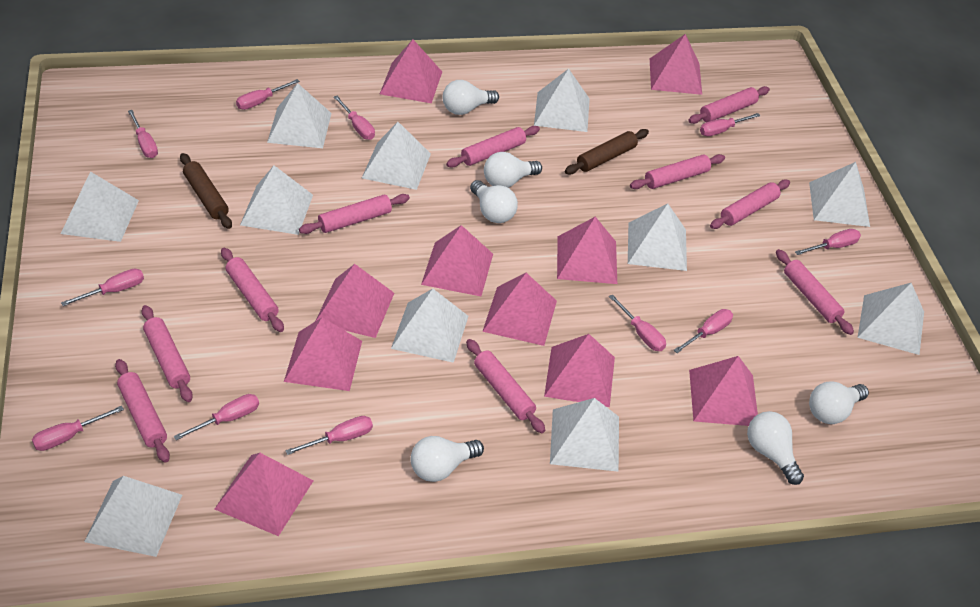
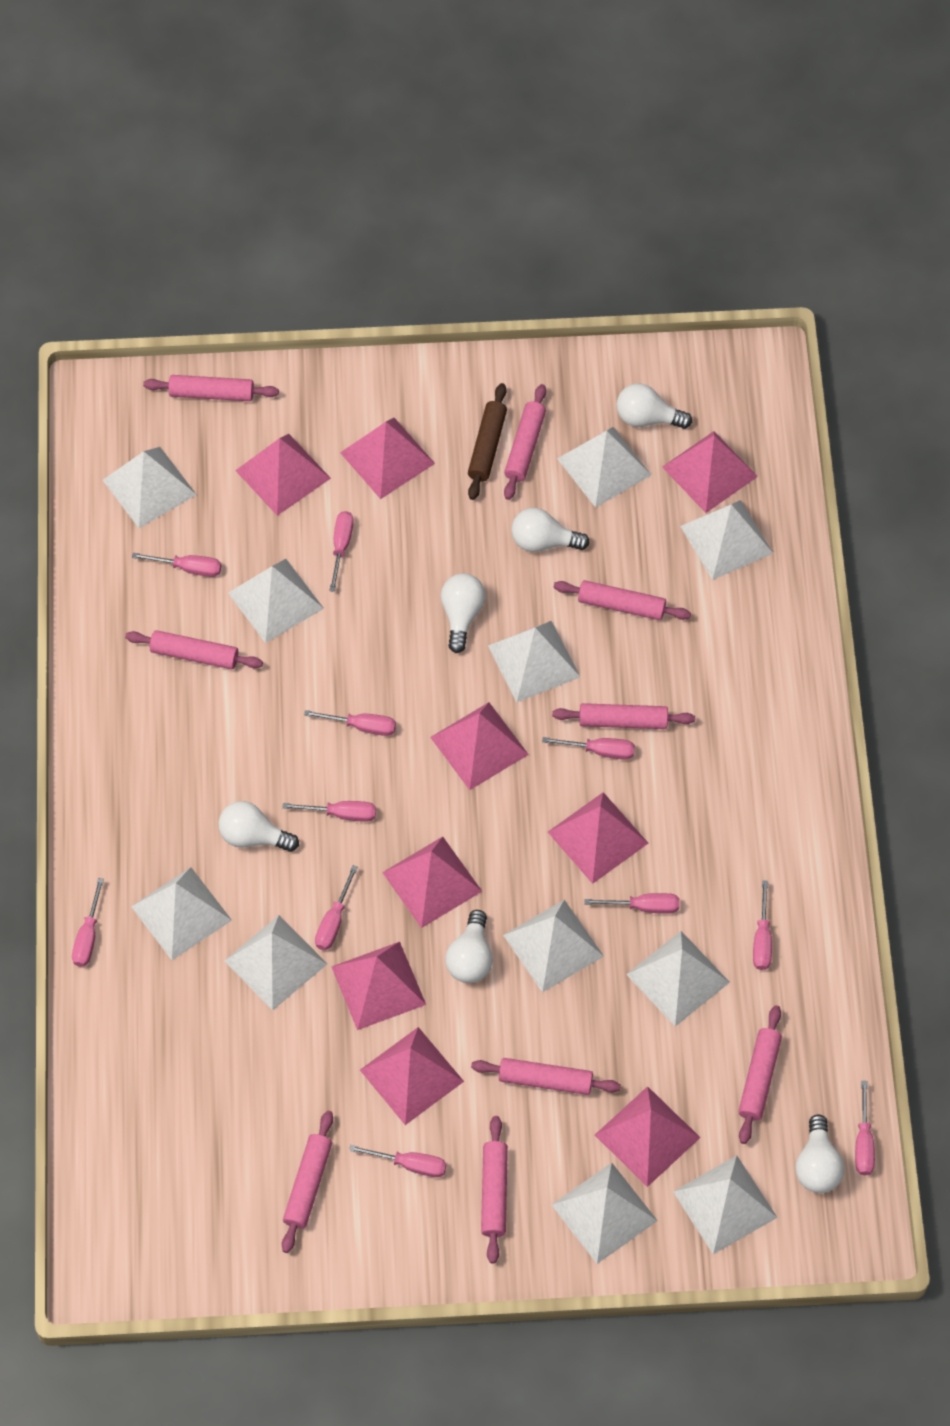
brown rolling pin: 2 -> 1
pink pyramid: 10 -> 9
pink rolling pin: 10 -> 9

